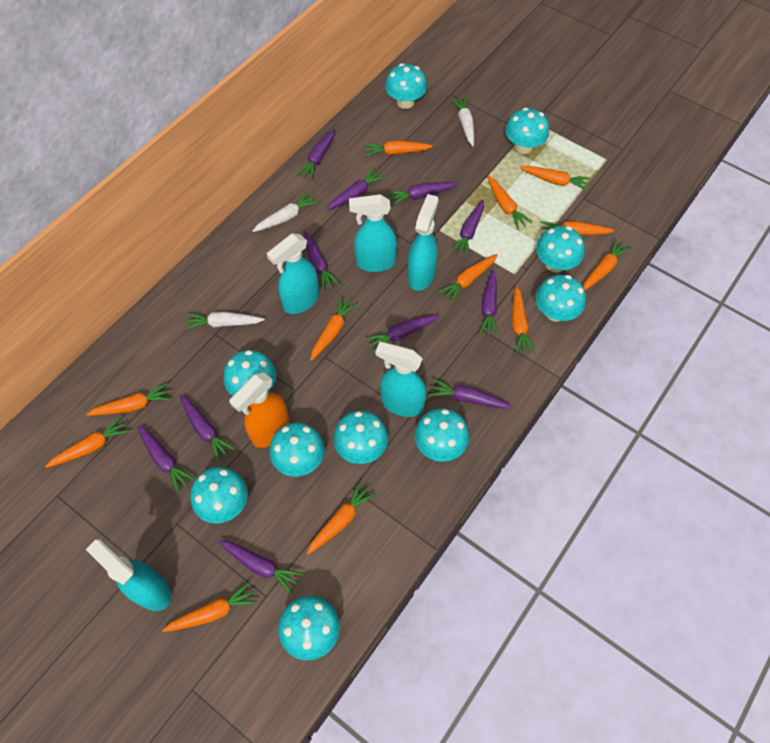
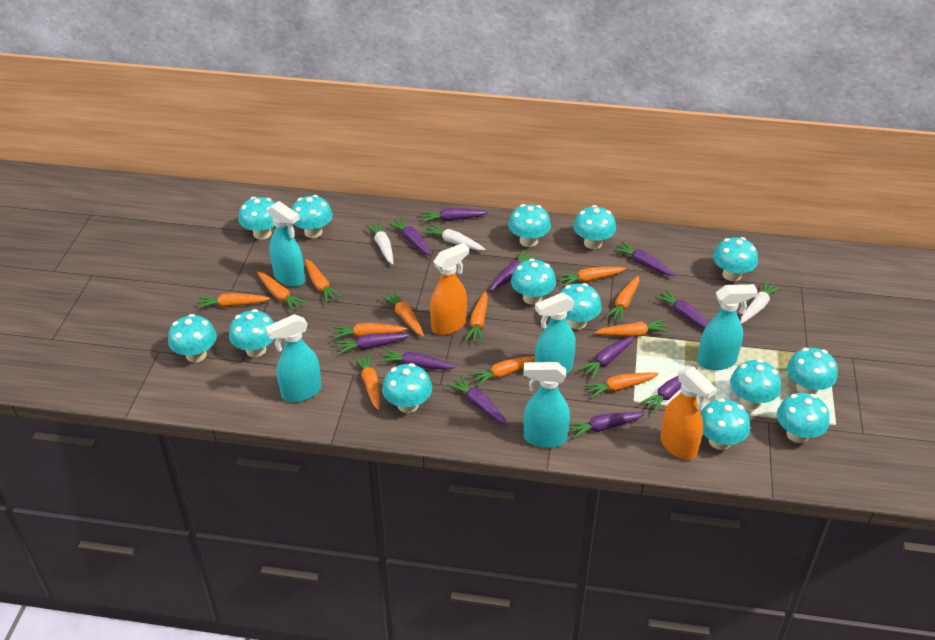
orange spray bottle: 1 -> 2
turquoise mushroom: 10 -> 14

